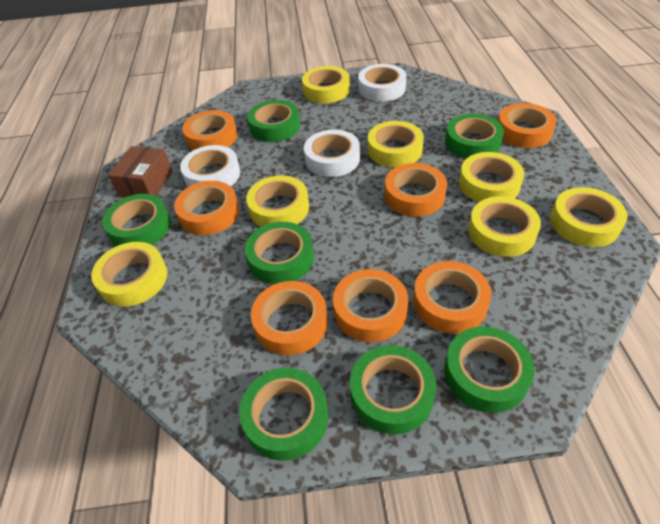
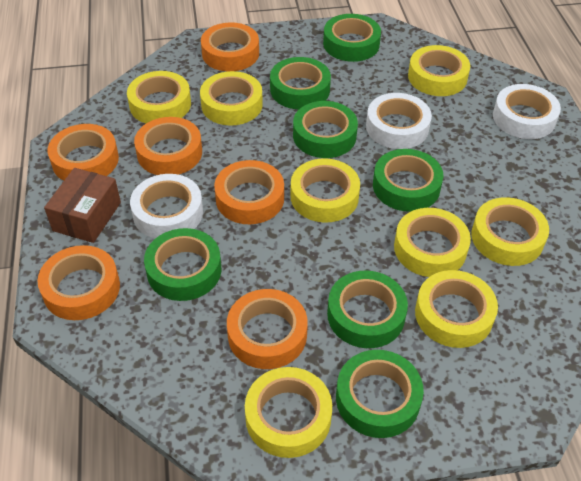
orange tape: 7 -> 6
yellow tape: 7 -> 8

